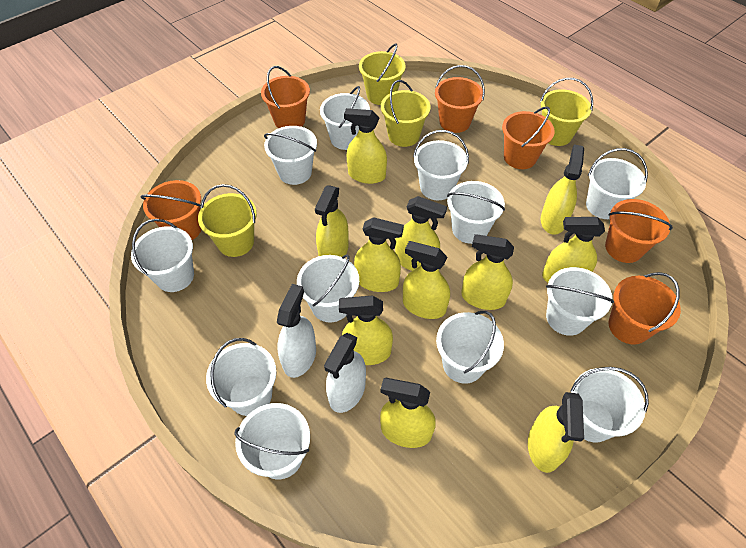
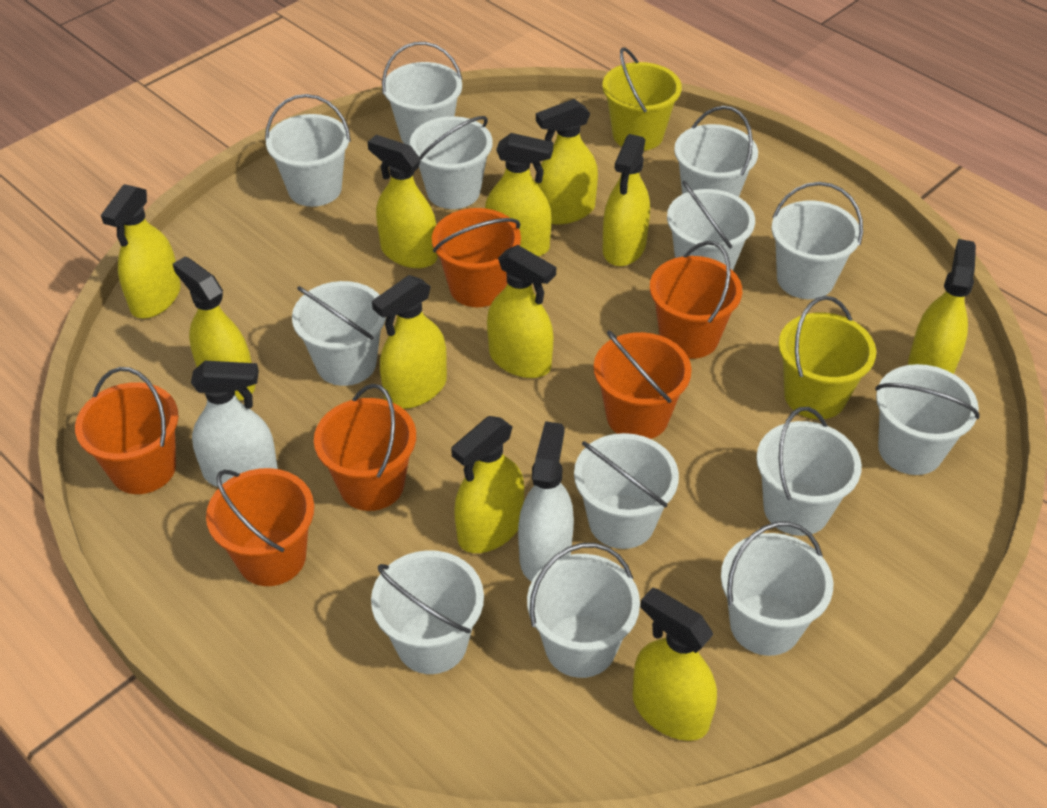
white bucket: 12 -> 13
yellow bucket: 4 -> 2

